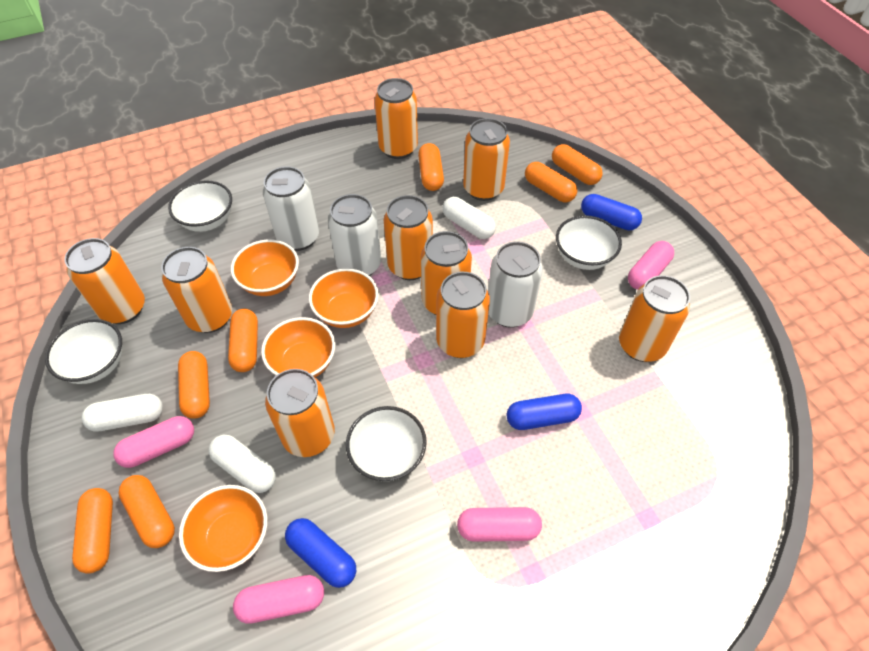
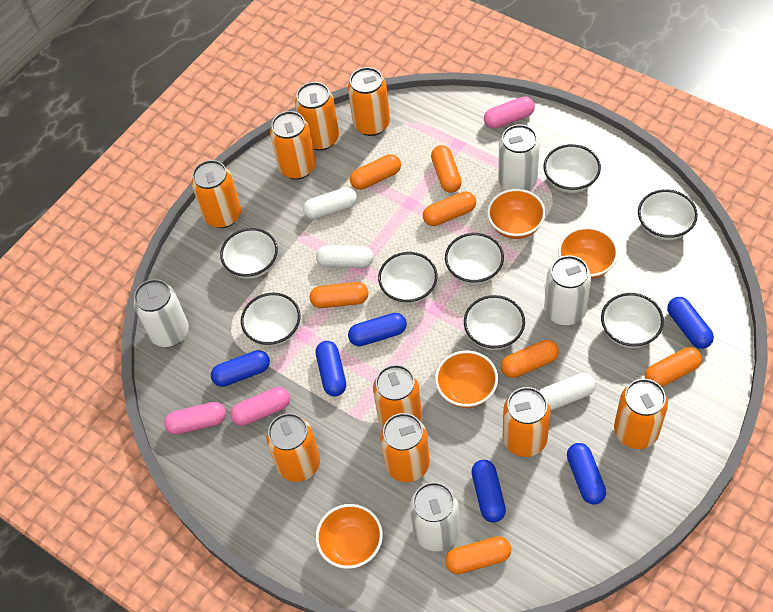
blue capsule: 3 -> 6
pink capsule: 4 -> 3
white bowl: 4 -> 8
white can: 3 -> 4

